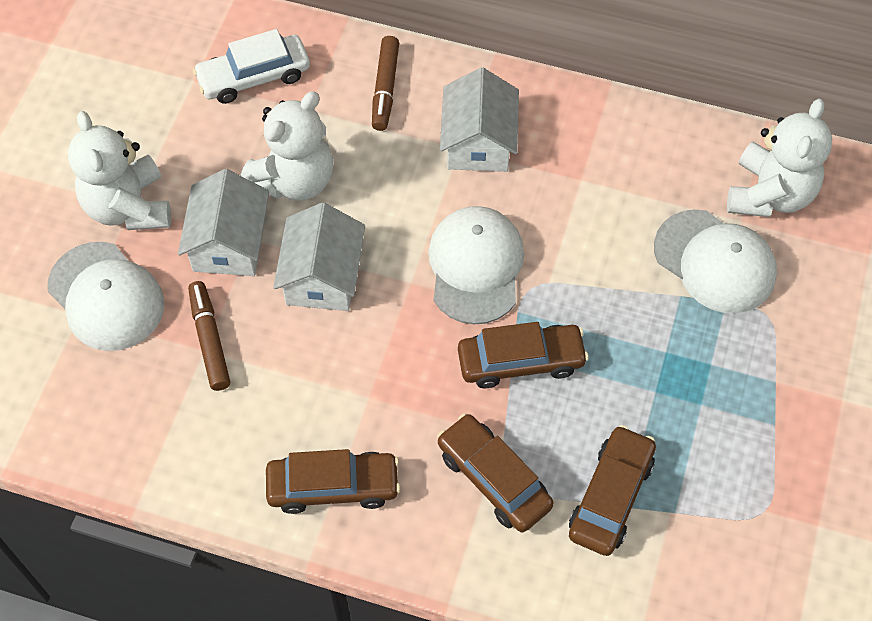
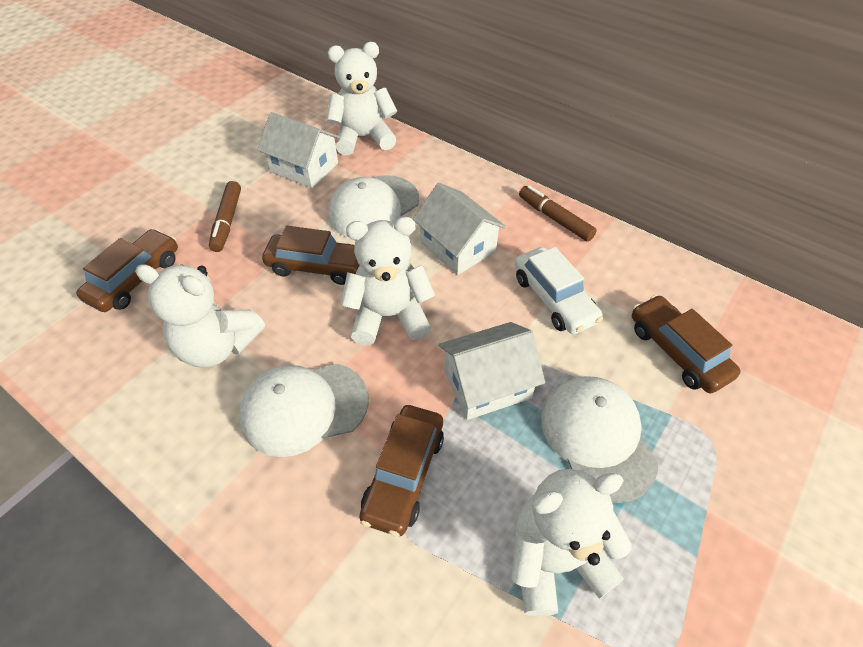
white teddy bear: 3 -> 4

